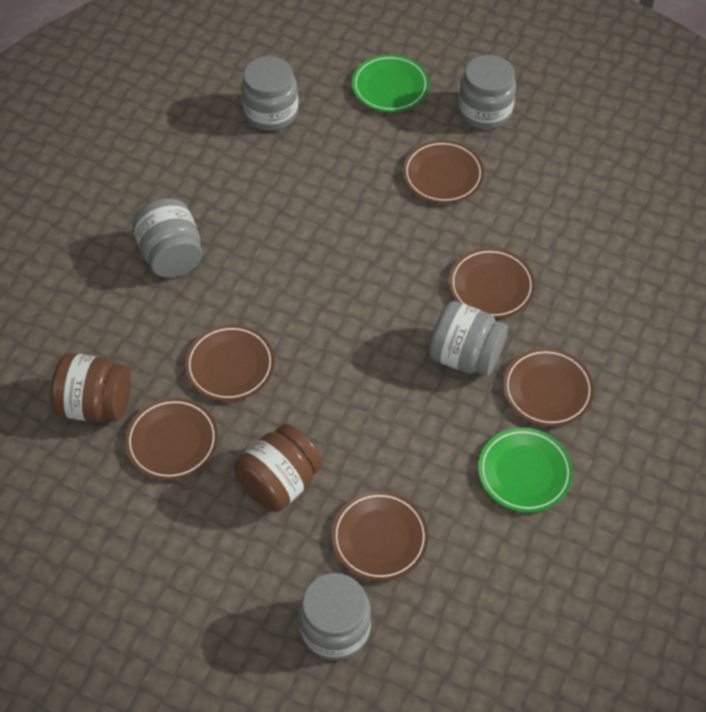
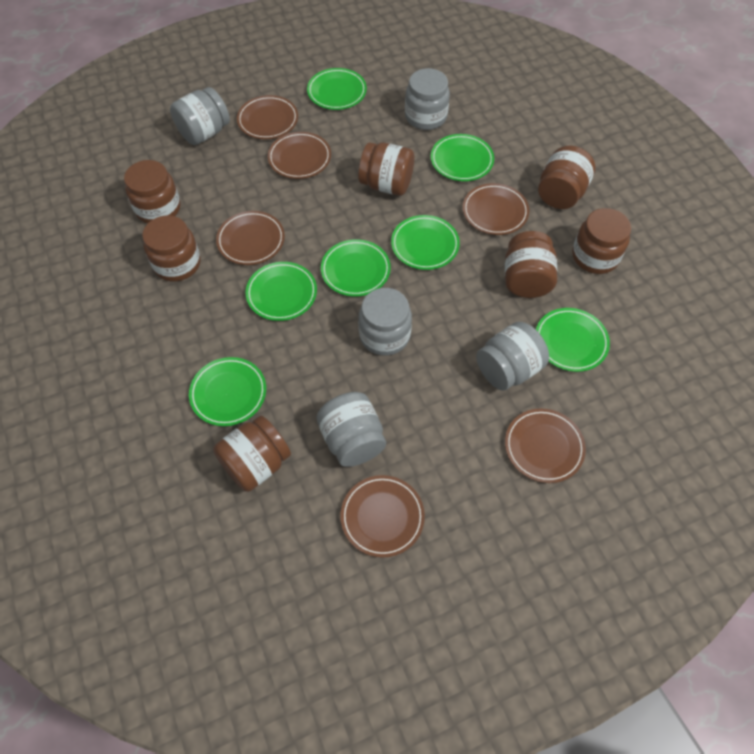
brown jar: 2 -> 7
green plate: 2 -> 7

